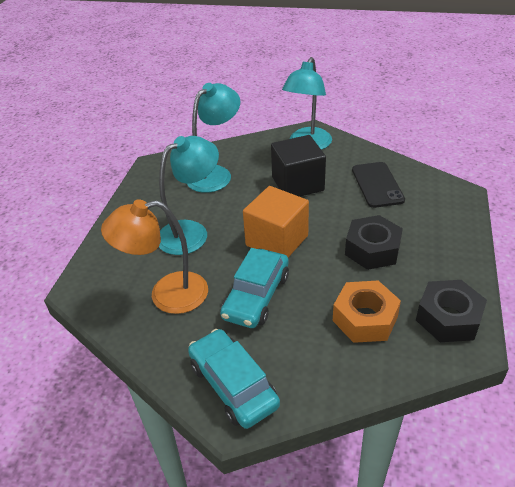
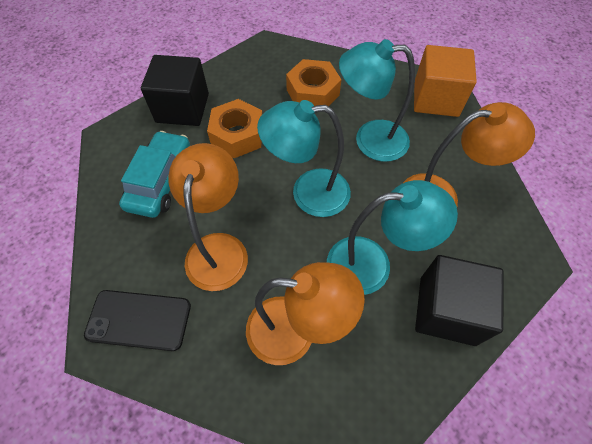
black cube: 1 -> 2
black nut: 2 -> 0
orange lamp: 1 -> 3
orange nut: 1 -> 2
turquoise car: 2 -> 1

